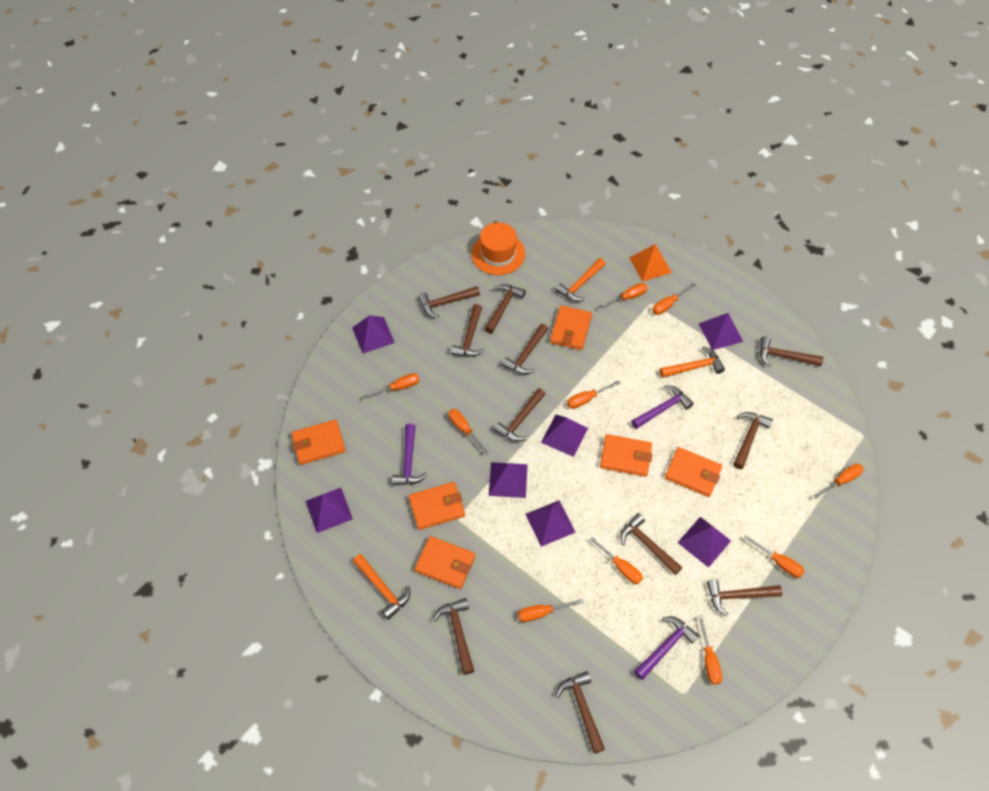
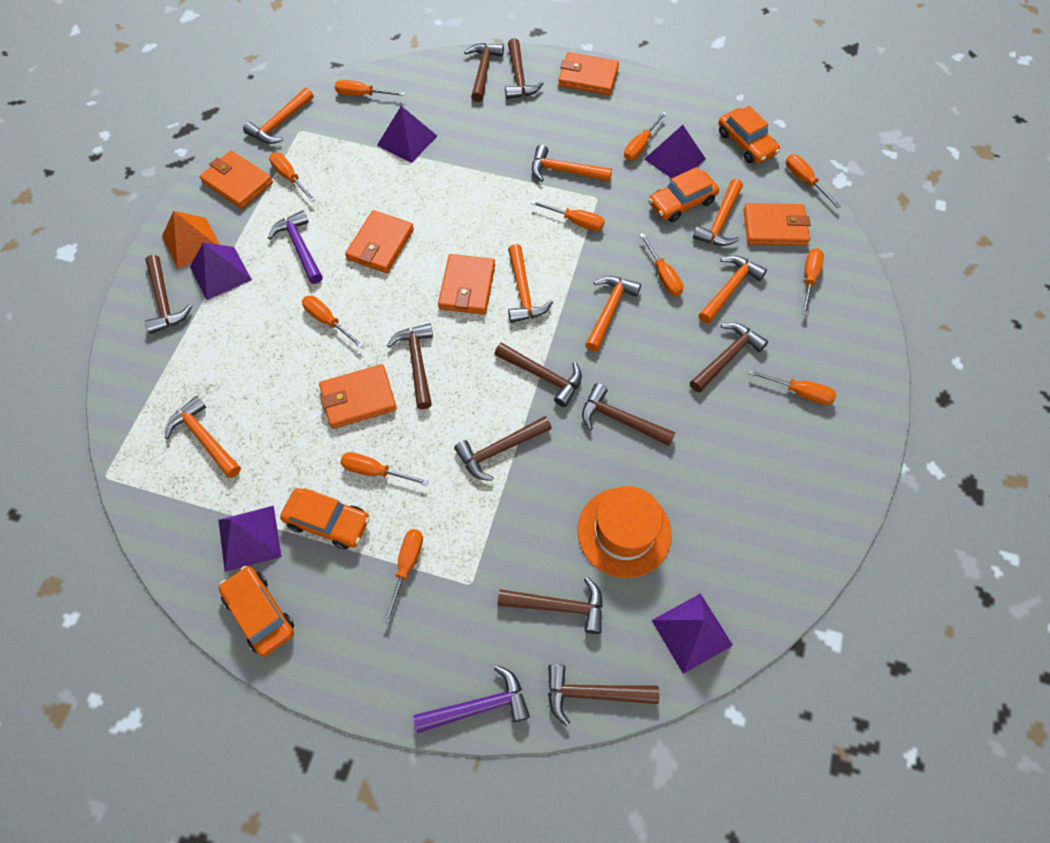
brown hammer: 11 -> 10
orange car: 0 -> 4
orange hammer: 3 -> 7
orange screwdriver: 10 -> 11
purple hammer: 3 -> 2
purple pyramid: 7 -> 5

